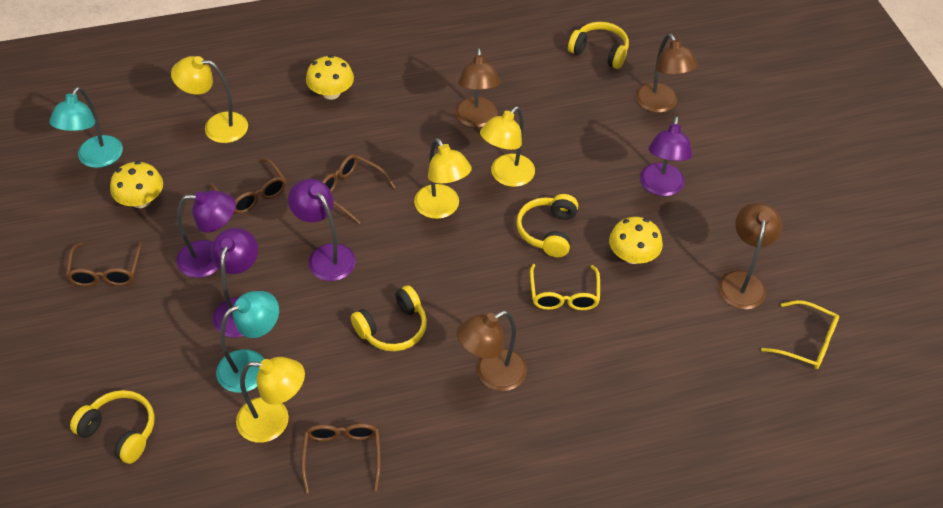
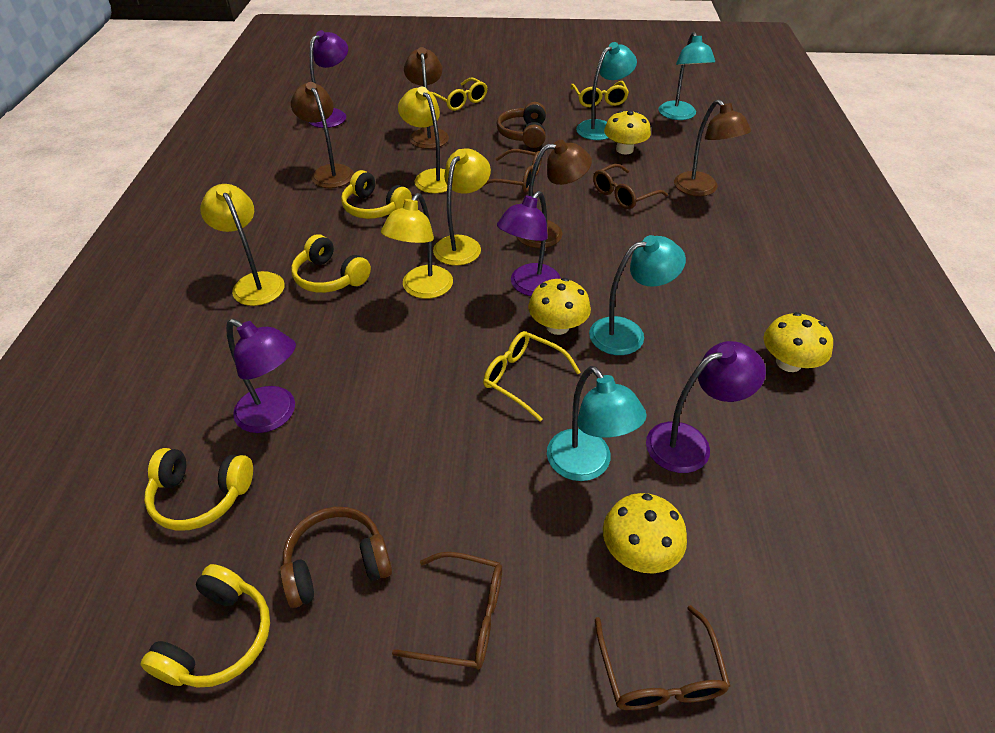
brown headphones: 0 -> 2
turquoise lamp: 2 -> 4
yellow glasses: 2 -> 3
yellow mushroom: 3 -> 4

